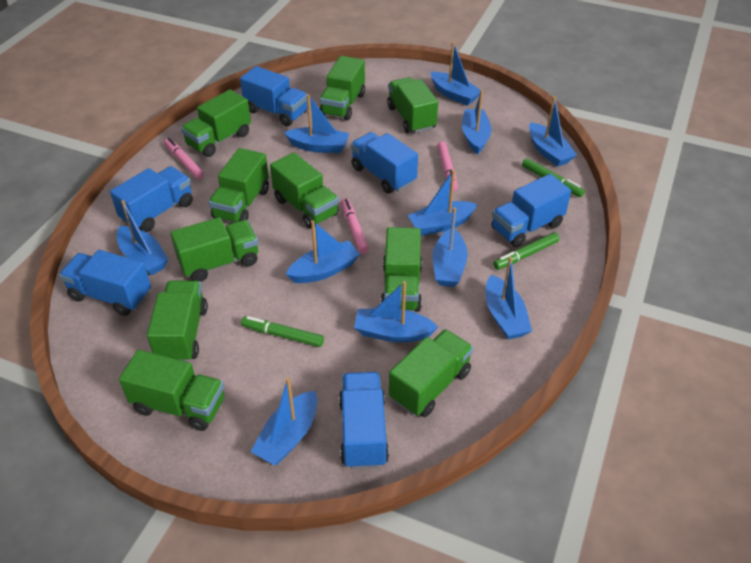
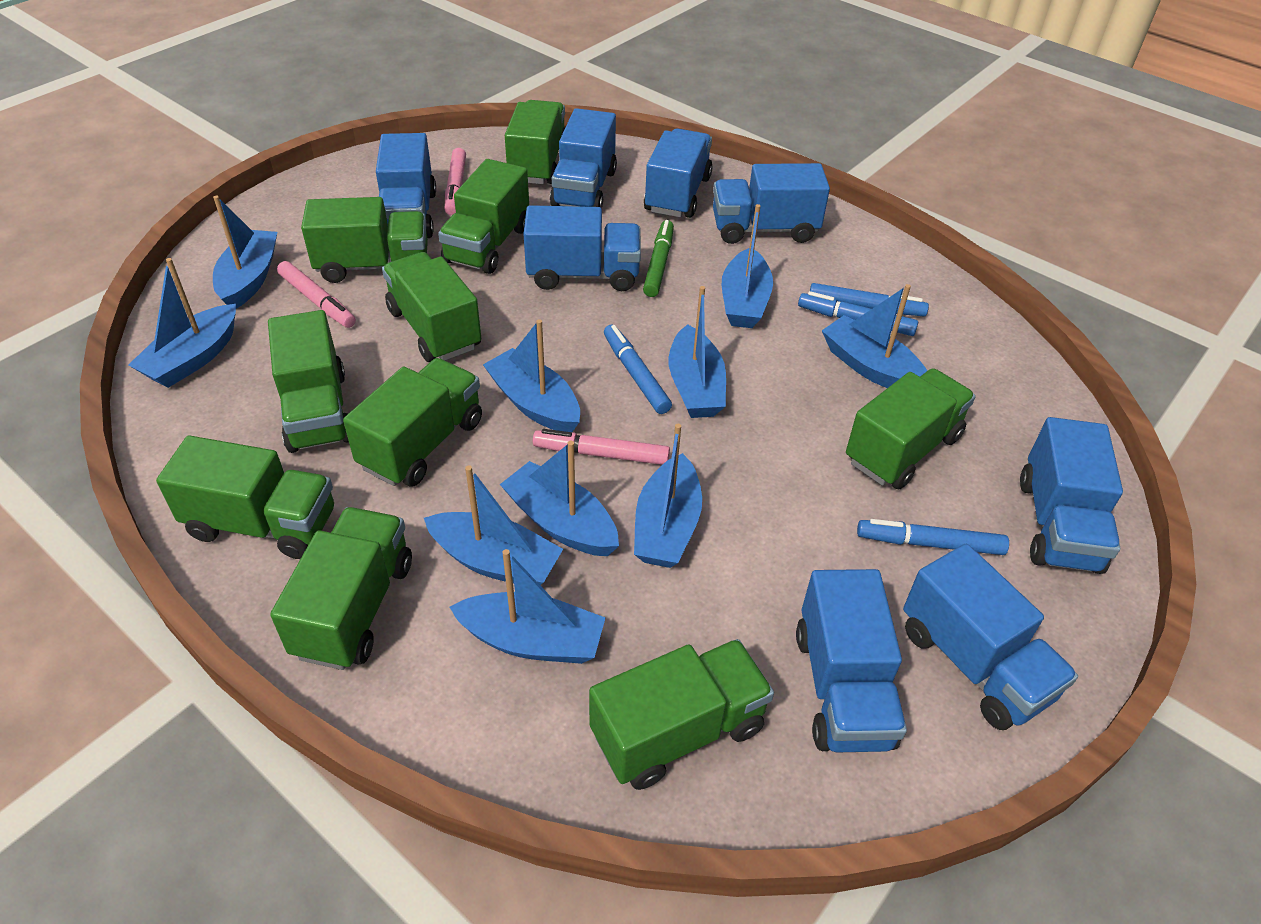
blue boat: 11 -> 10
blue marker: 0 -> 4
blue truck: 6 -> 8
green marker: 3 -> 1

